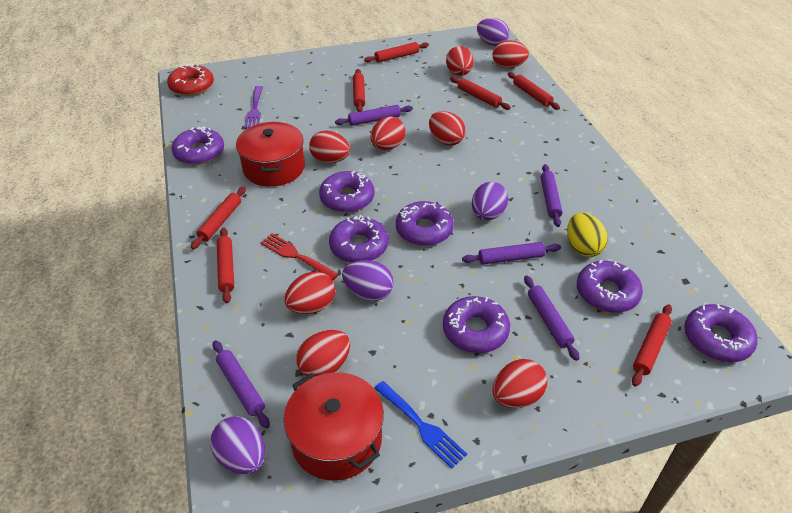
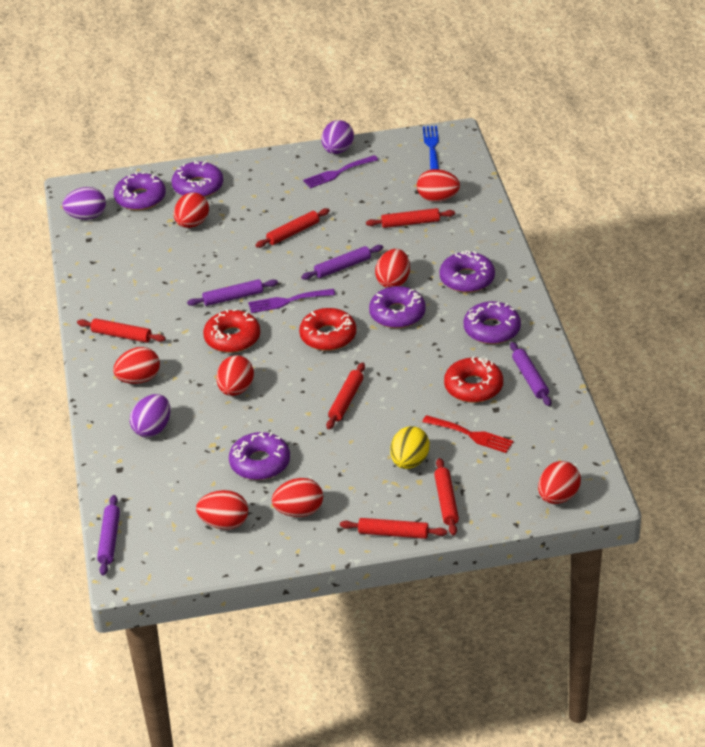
purple donut: 7 -> 6
purple egg: 4 -> 3
purple fork: 1 -> 2
purple rolling pin: 5 -> 4
red donut: 1 -> 3
red pot: 2 -> 0
red rolling pin: 7 -> 6

